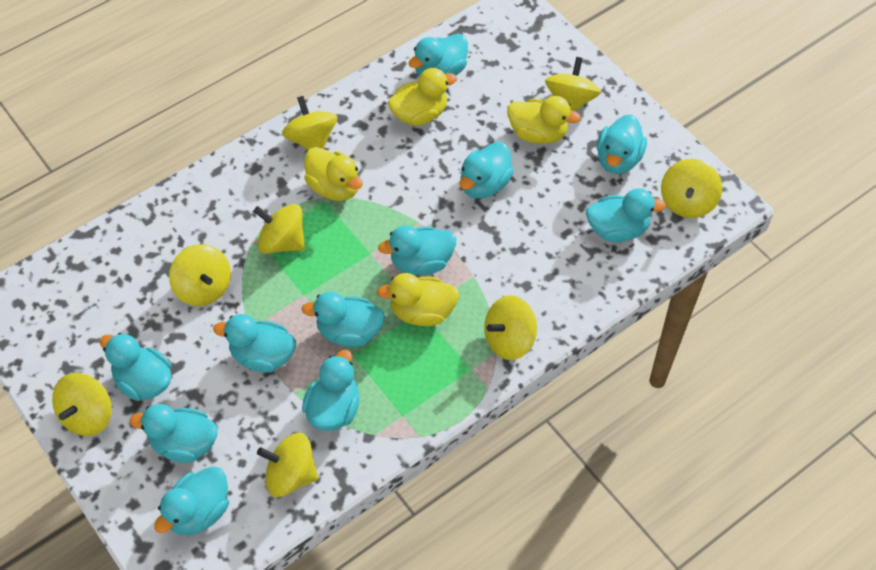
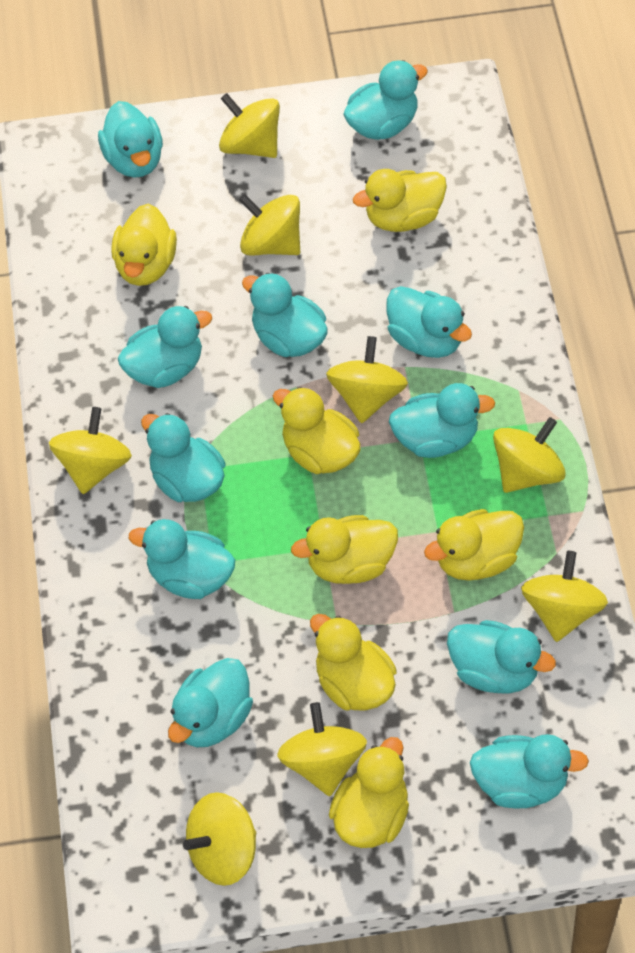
yellow duck: 4 -> 7

